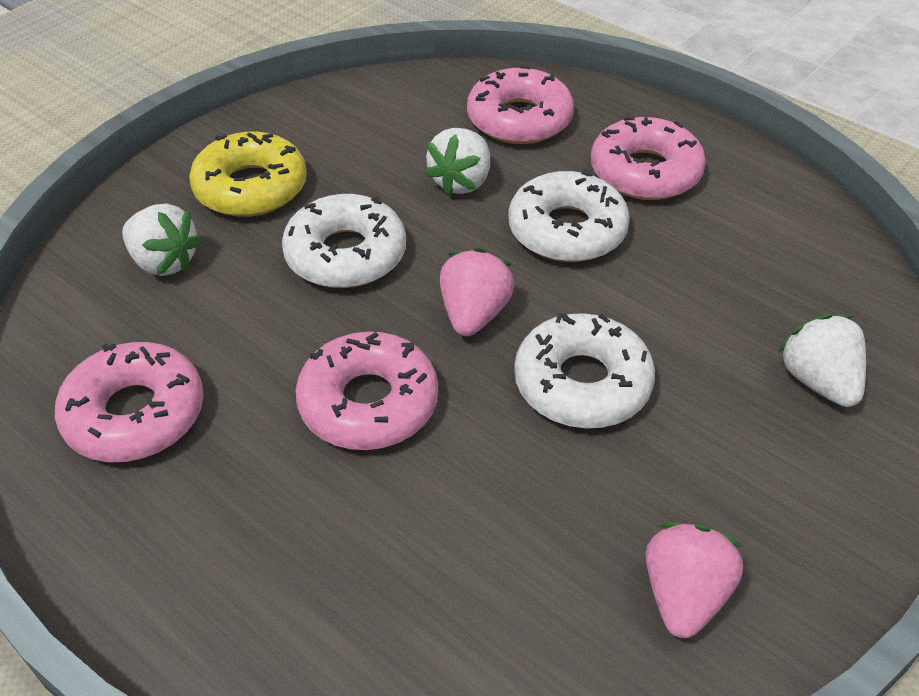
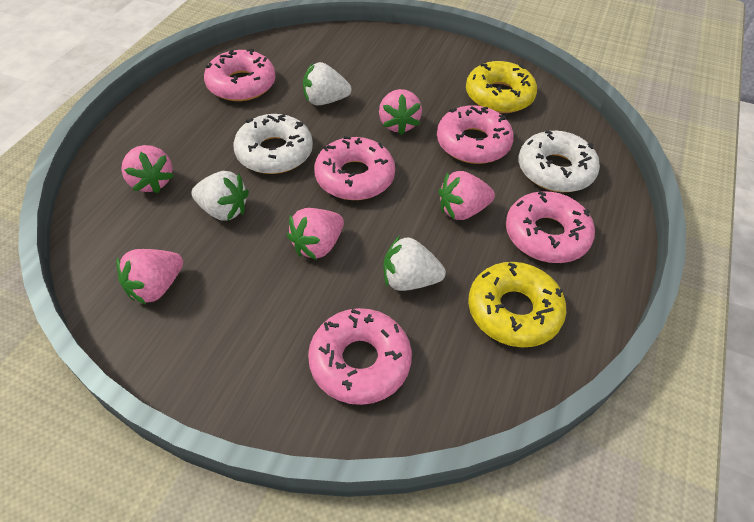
pink donut: 4 -> 5
pink strawberry: 2 -> 5
white donut: 3 -> 2
yellow donut: 1 -> 2

